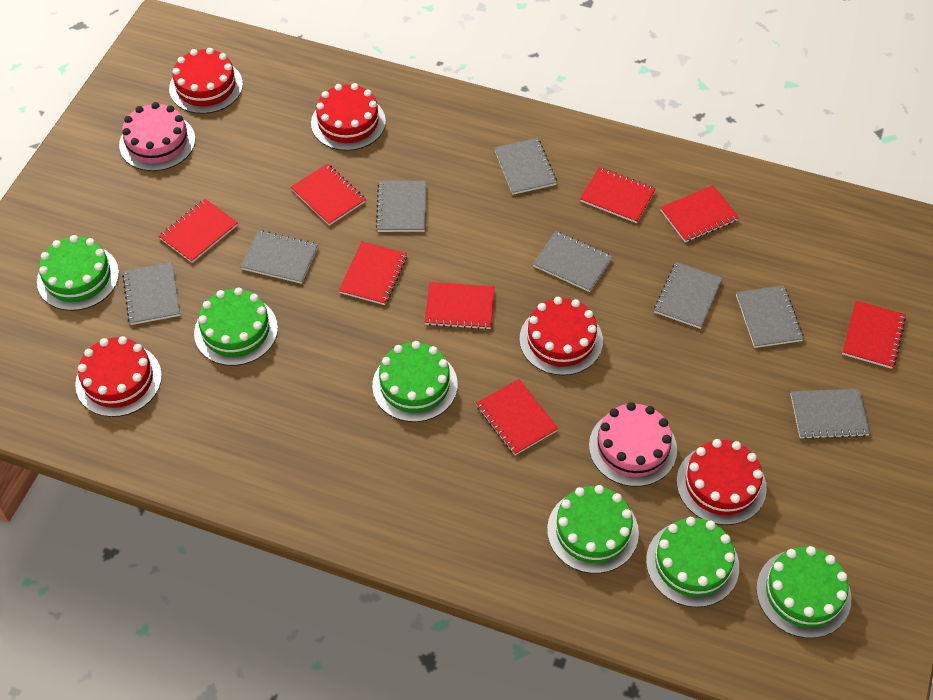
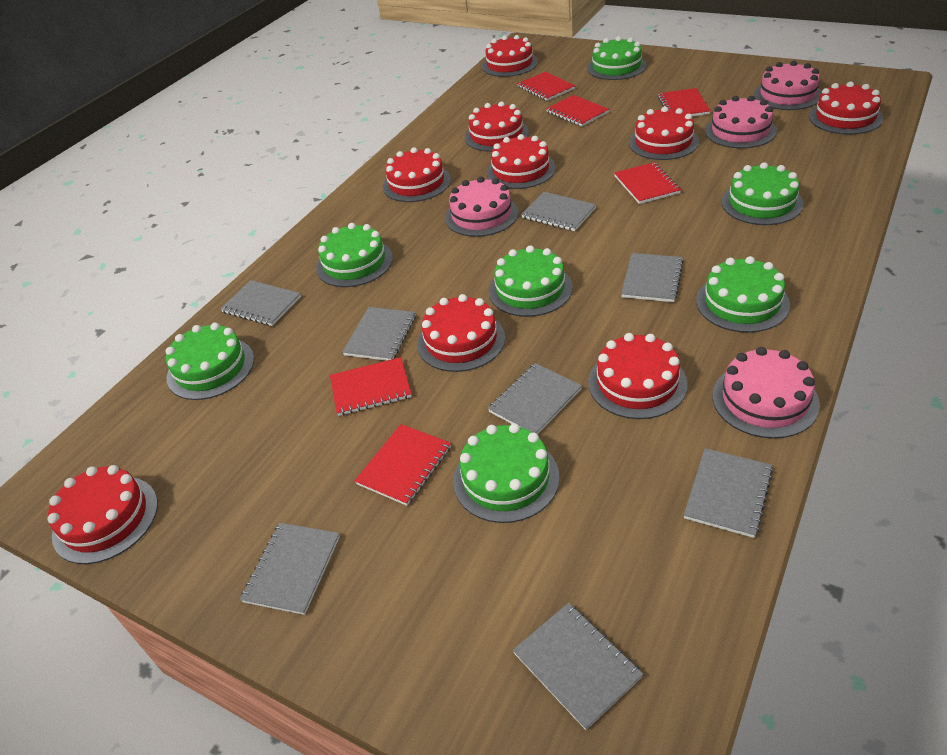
green cake: 6 -> 7
pink cake: 2 -> 4
red cake: 5 -> 9
red notebook: 8 -> 6

